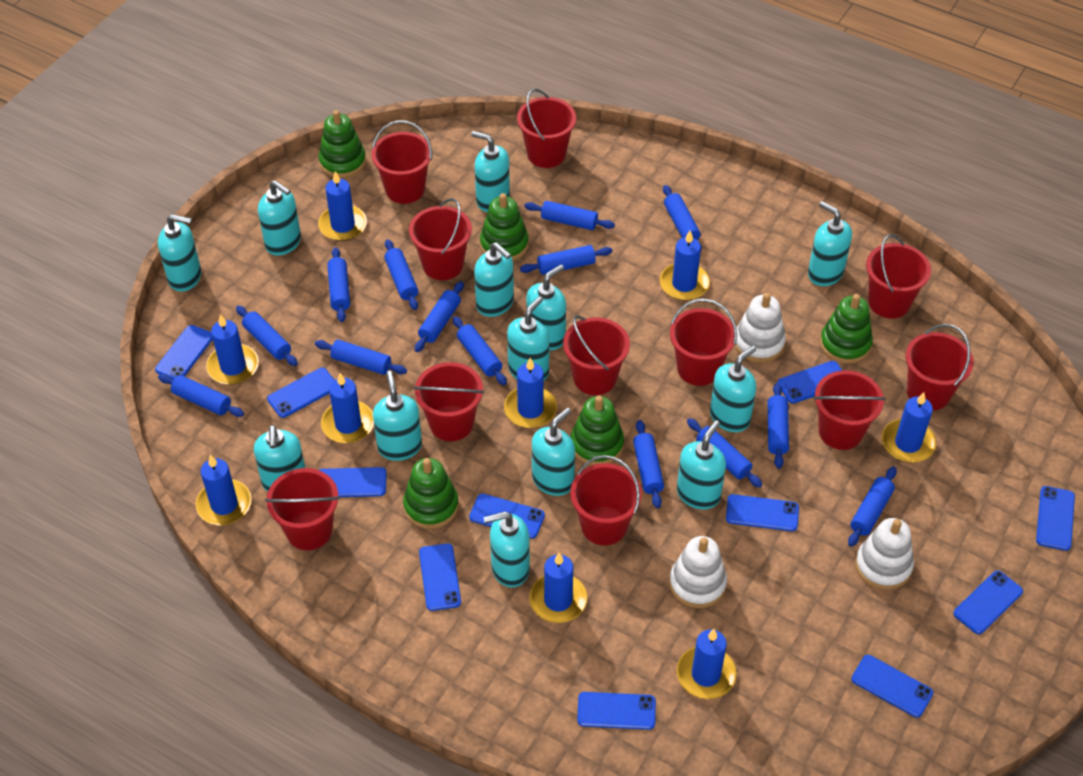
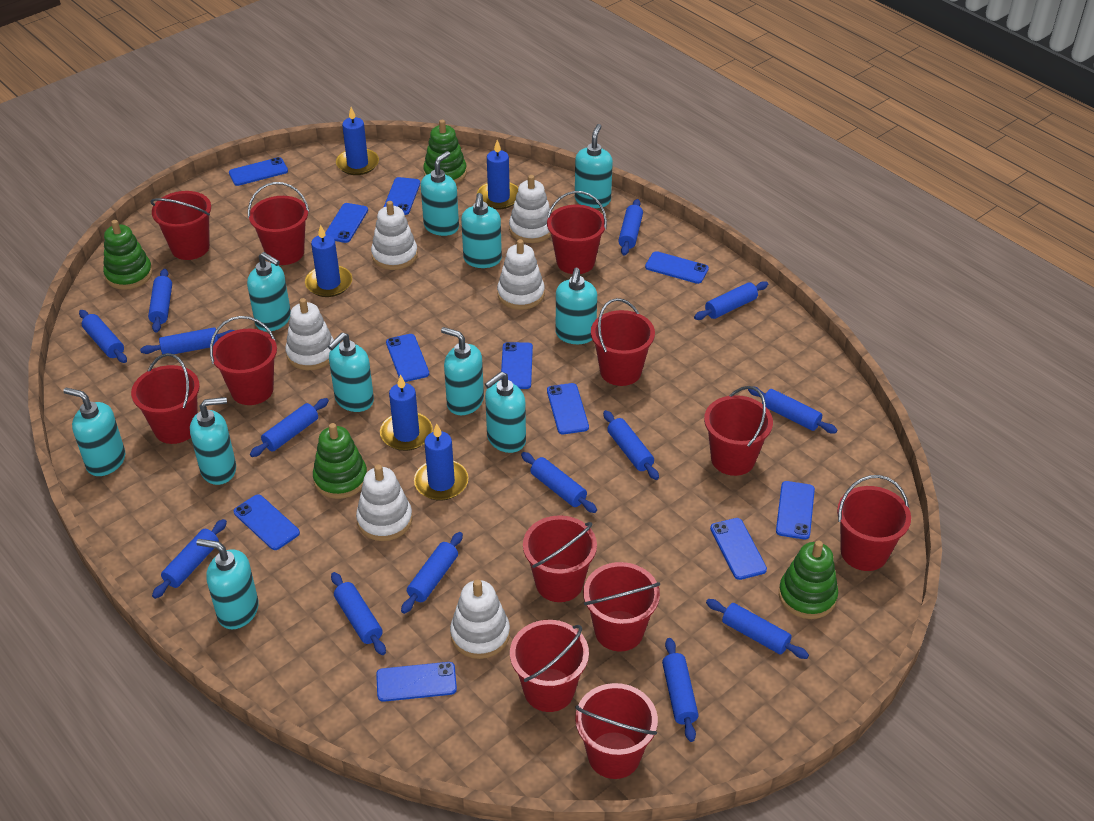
blue candle: 9 -> 5
green stacking toy: 5 -> 4
red bucket: 11 -> 12
turquoise soap dispenser: 13 -> 11
white stacking toy: 3 -> 6

